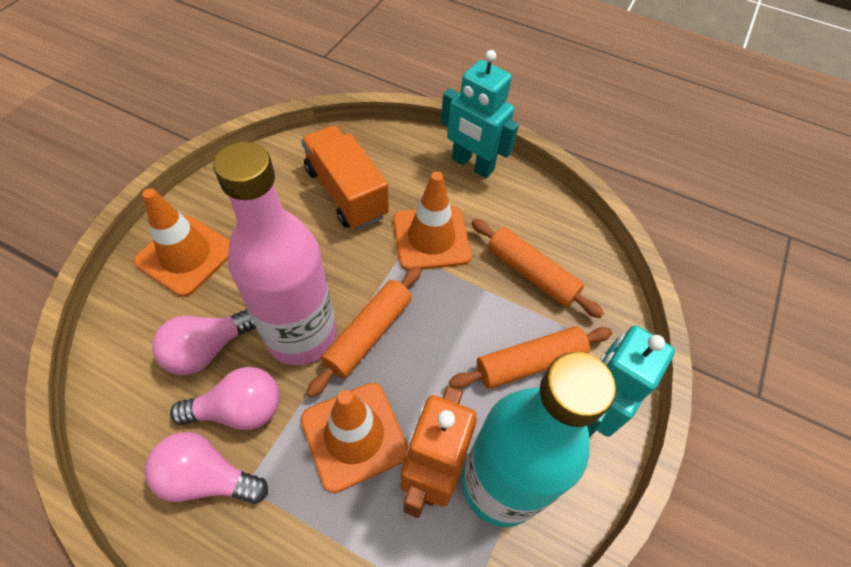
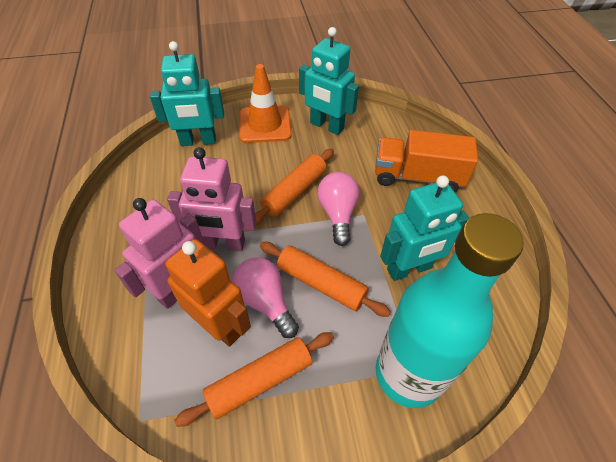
orange traffic cone: 3 -> 1
pink bottle: 1 -> 0
pink light bulb: 3 -> 2
pink robot: 0 -> 2
turquoise robot: 2 -> 3

